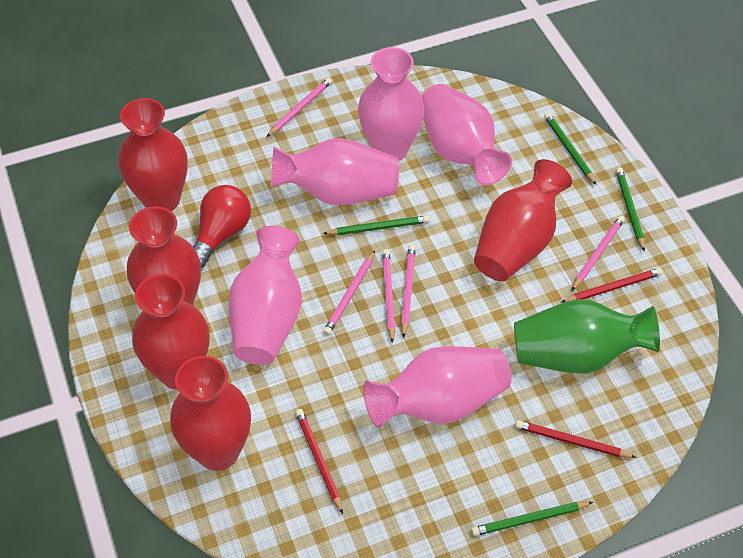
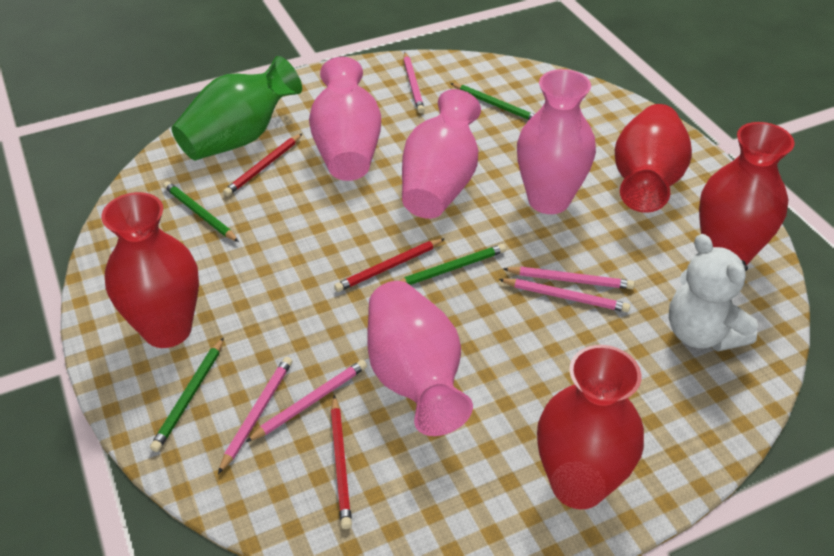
pink vase: 5 -> 4
red light bulb: 1 -> 0
red vase: 5 -> 4
white teddy bear: 0 -> 1

